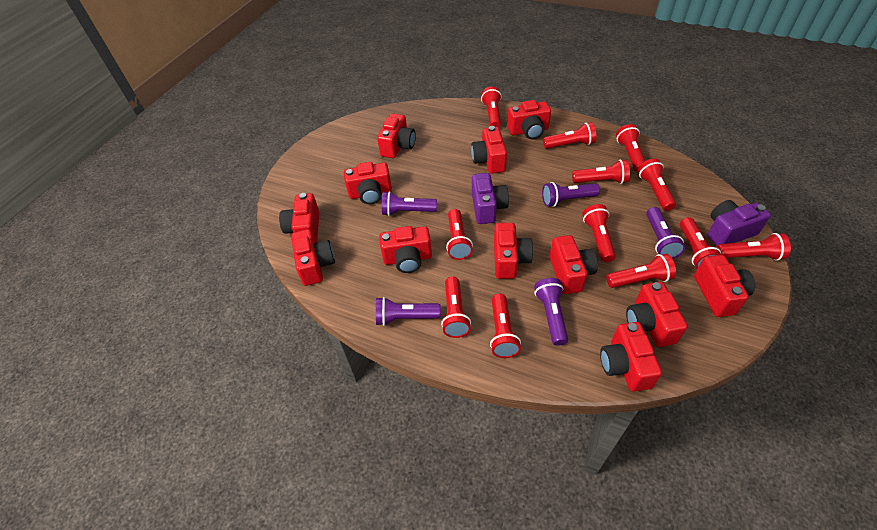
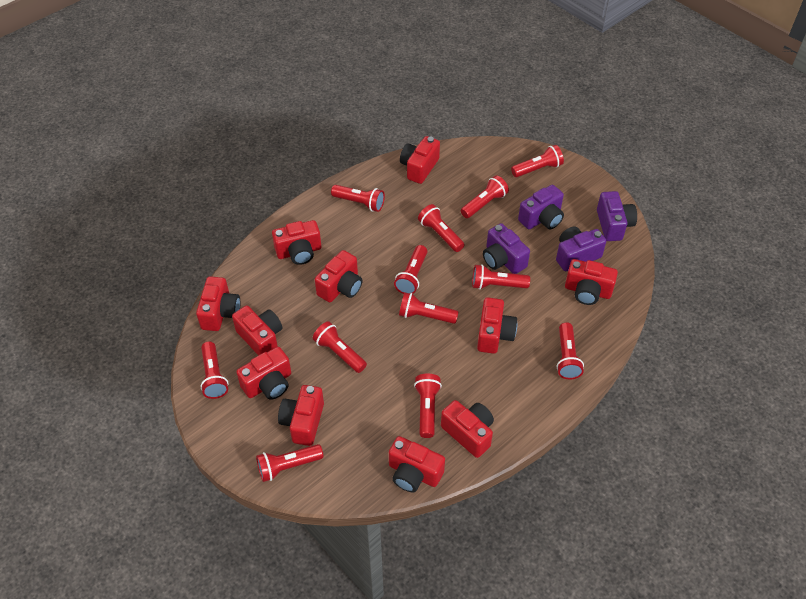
purple camera: 2 -> 4
purple flashlight: 5 -> 0
red camera: 12 -> 11

